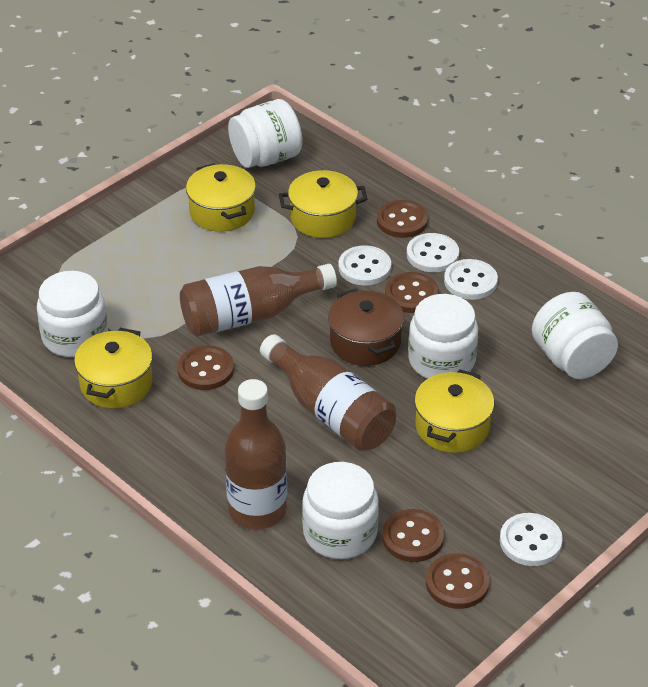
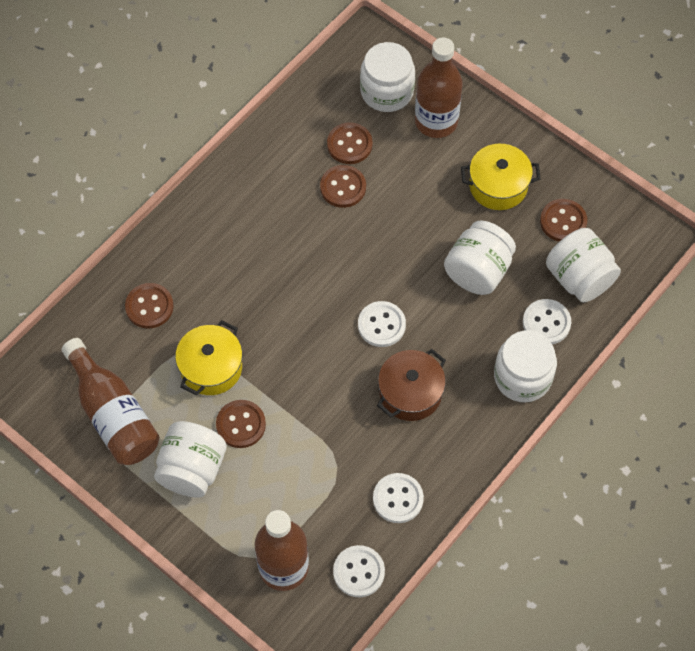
yellow pot: 4 -> 2

